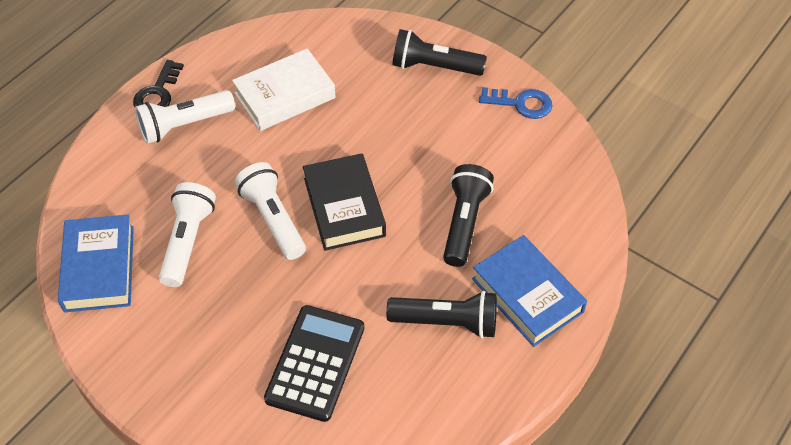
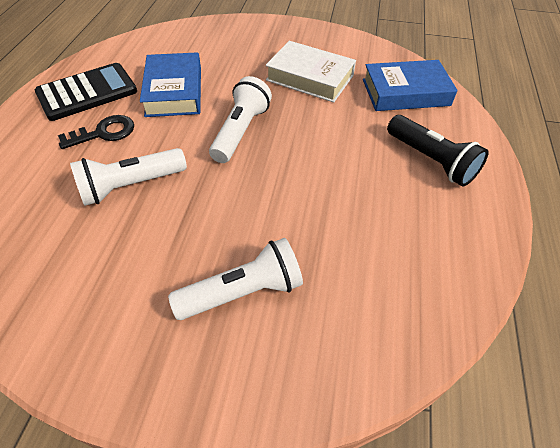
black book: 1 -> 0
black flashlight: 3 -> 1
blue key: 1 -> 0

